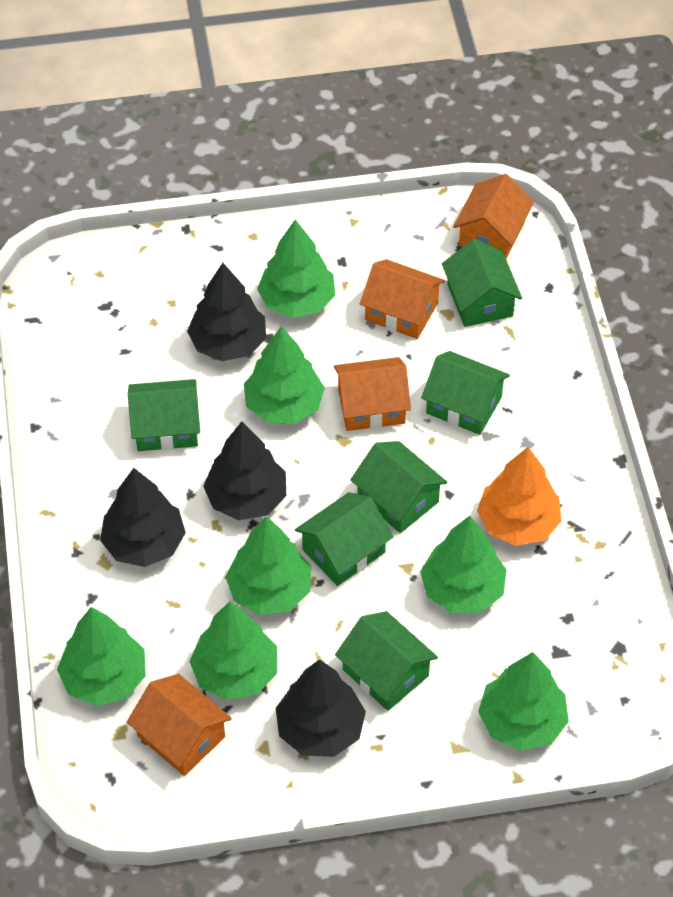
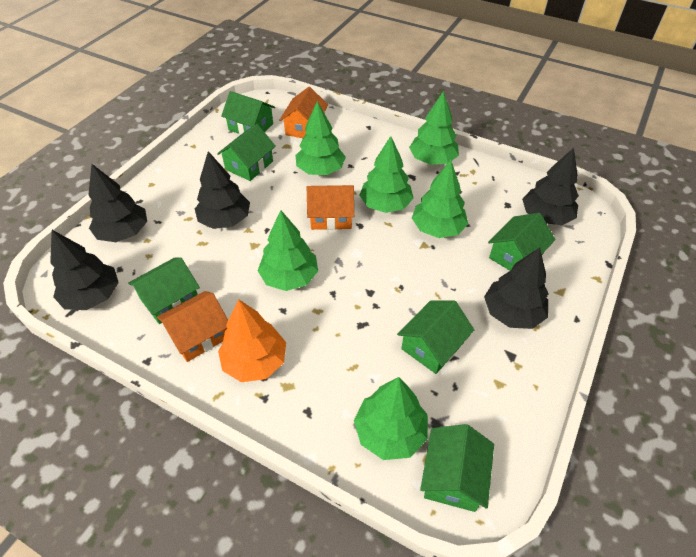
black tree: 4 -> 5
green tree: 7 -> 6
orange house: 4 -> 3

